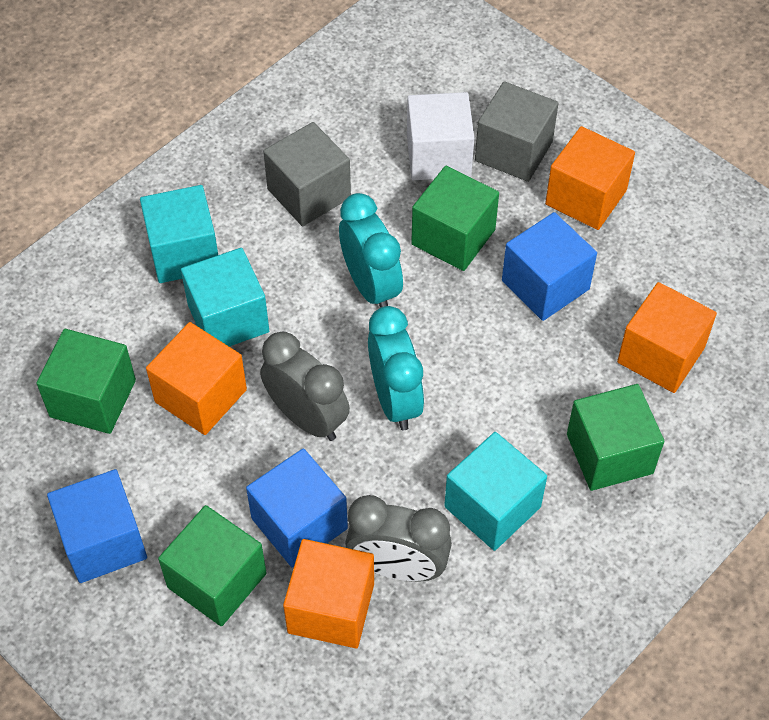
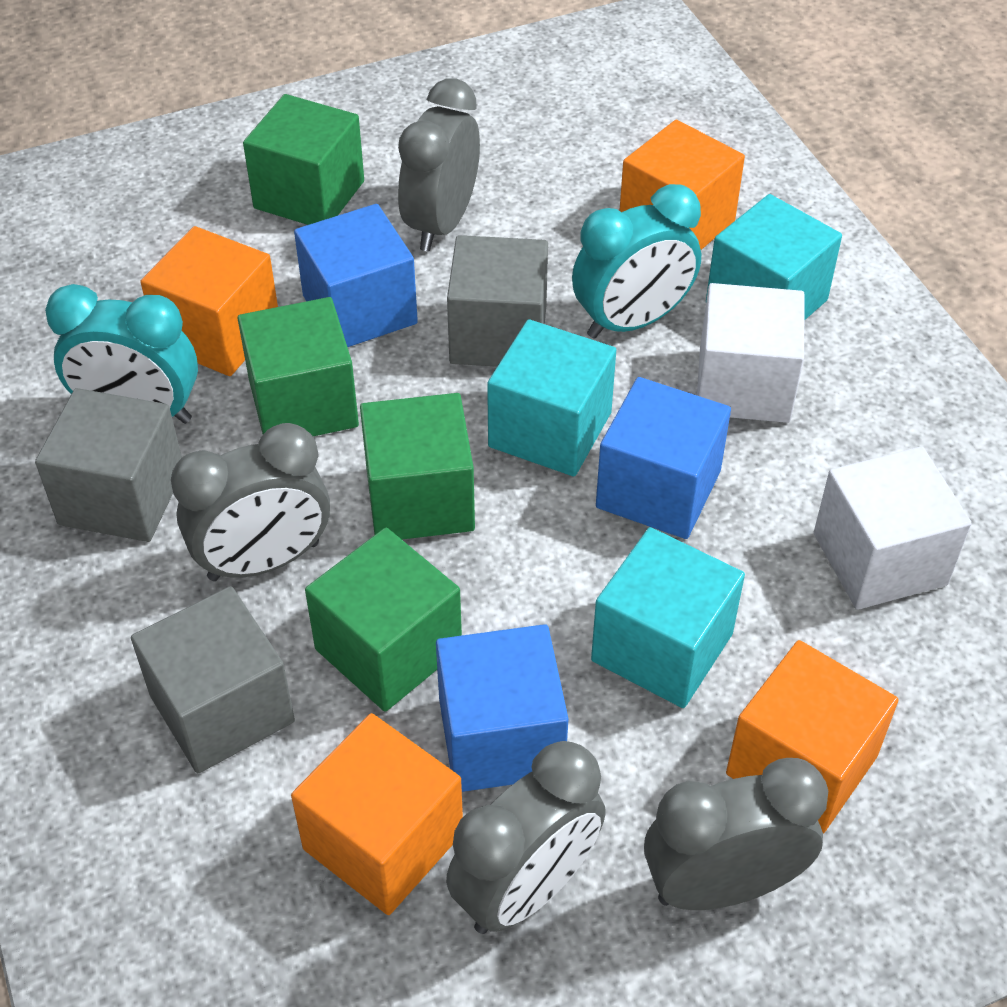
grey clock: 2 -> 4
grey cube: 2 -> 3
white cube: 1 -> 2

